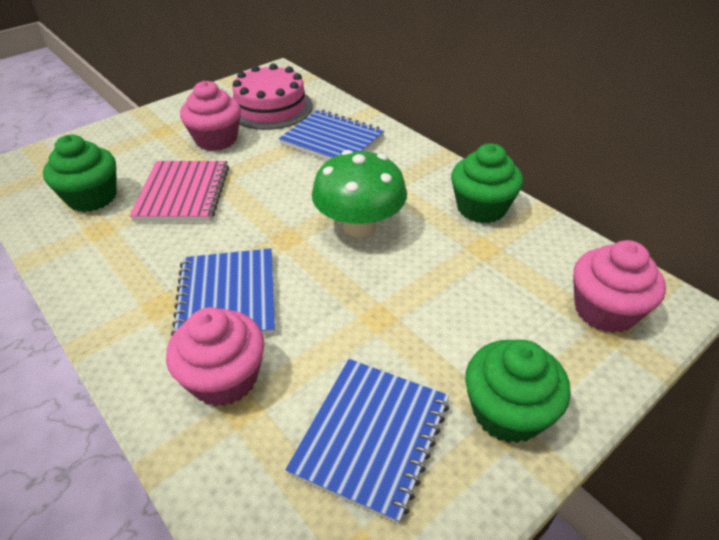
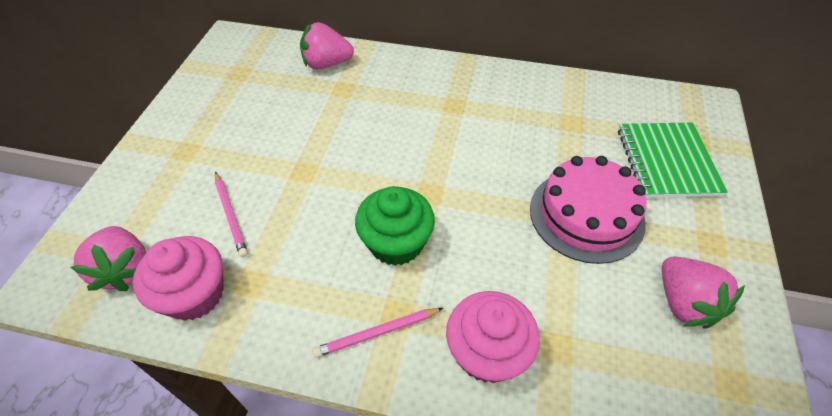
blue notebook: 3 -> 0
green cupcake: 3 -> 1
green mushroom: 1 -> 0
green notebook: 0 -> 1
pink cupcake: 3 -> 2
pink notebook: 1 -> 0
pink pencil: 0 -> 2
pink strawberry: 0 -> 3

